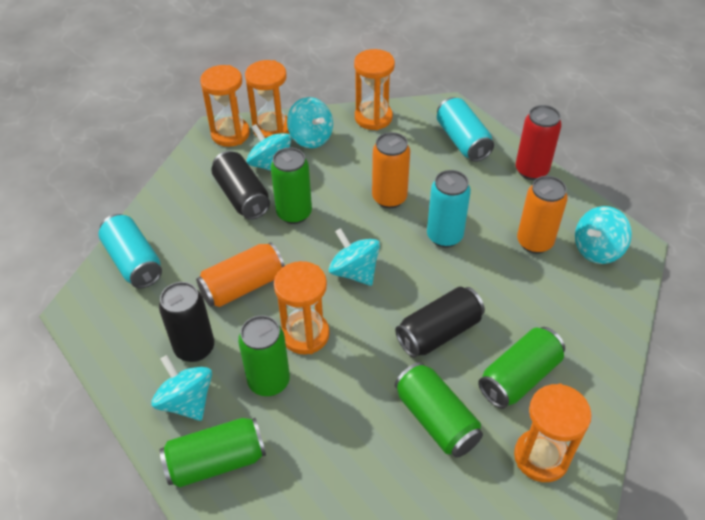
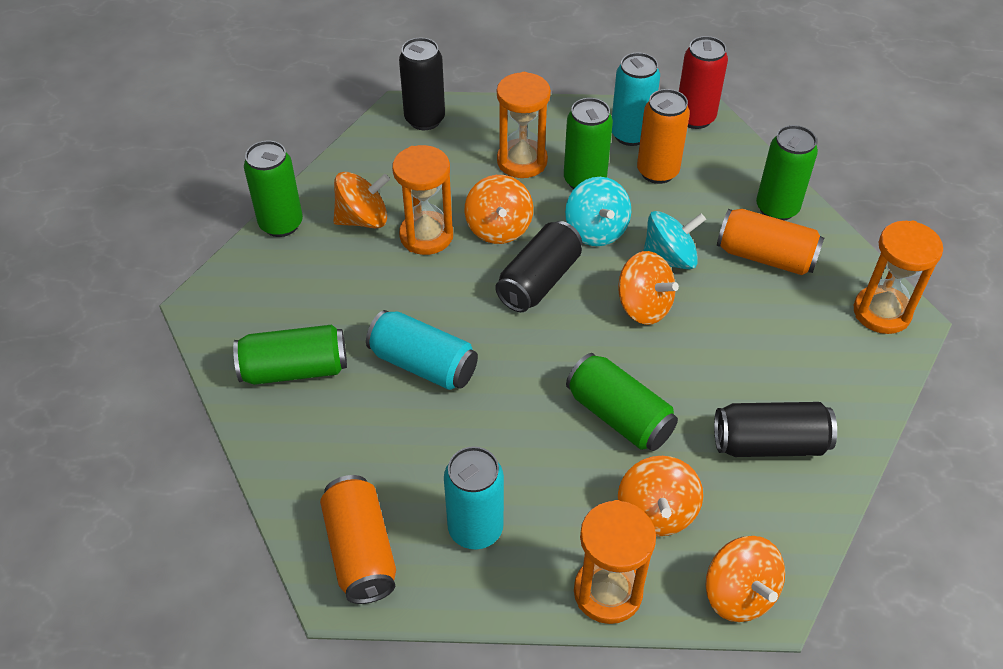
orange hourglass: 5 -> 4
orange spinning top: 0 -> 5
turquoise spinning top: 5 -> 2

